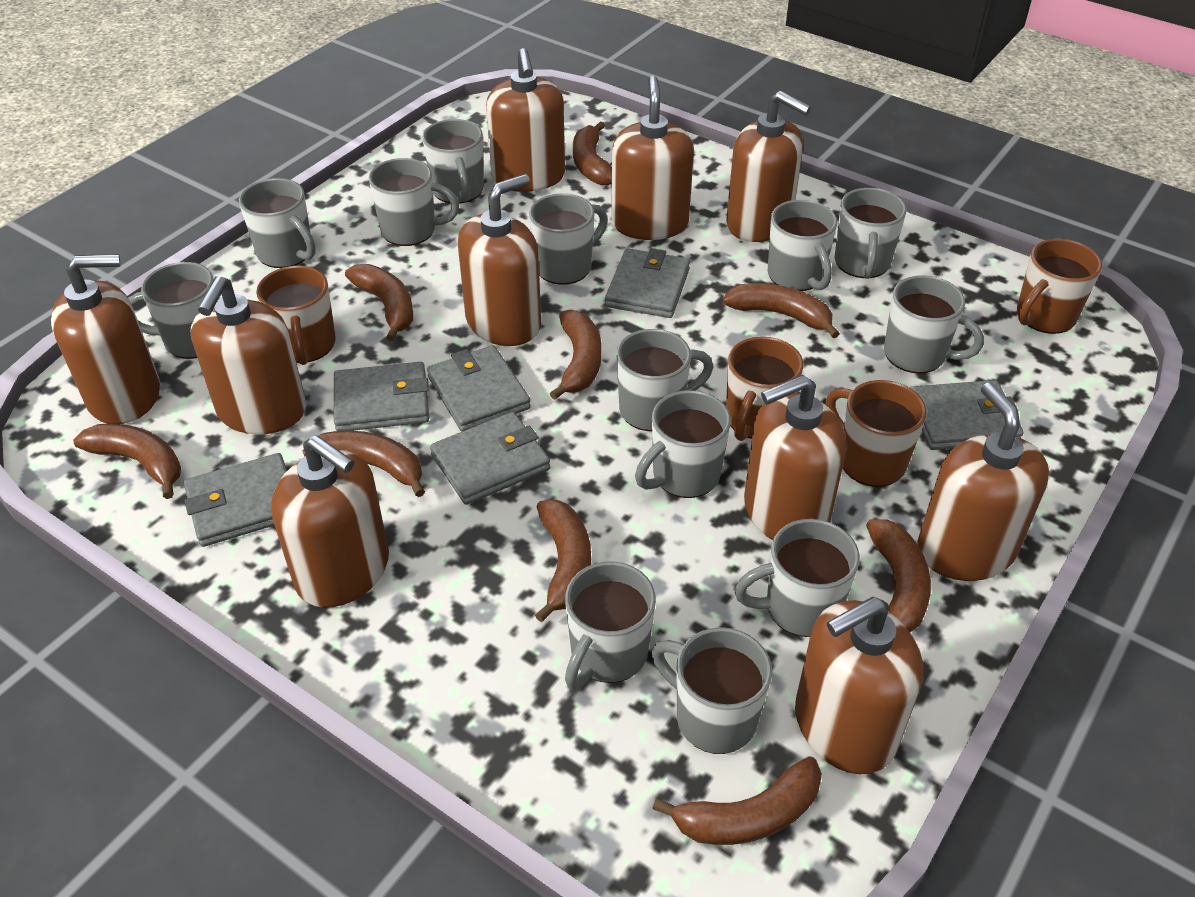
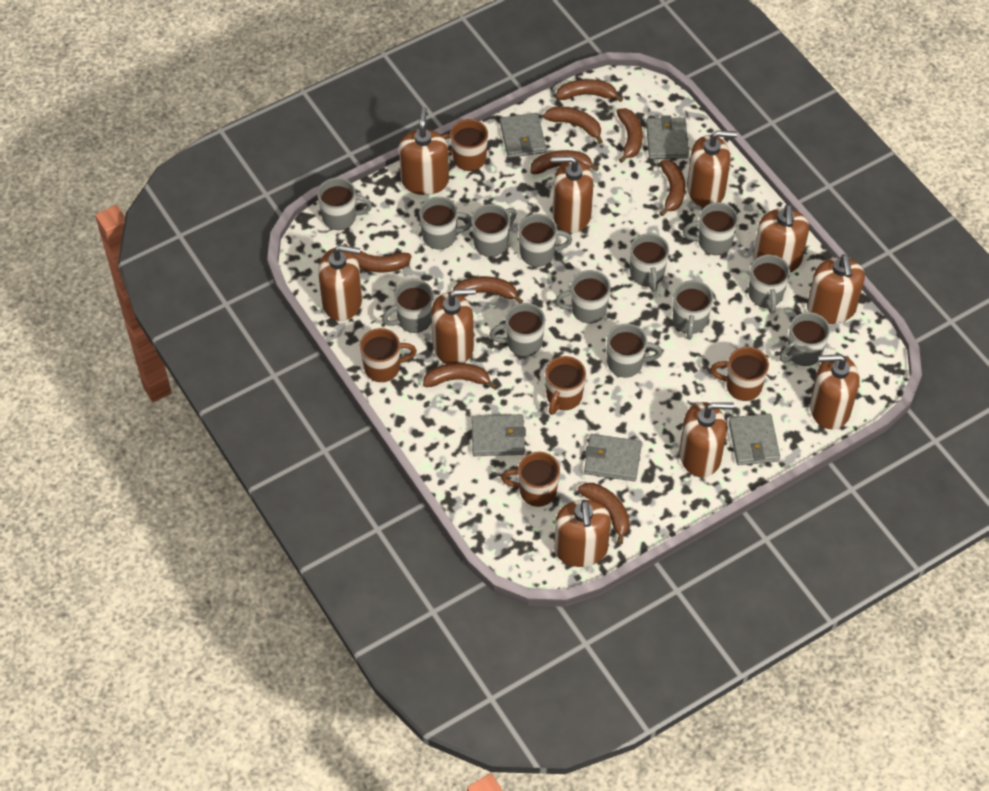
brown mug: 4 -> 5
grey wallet: 6 -> 5

